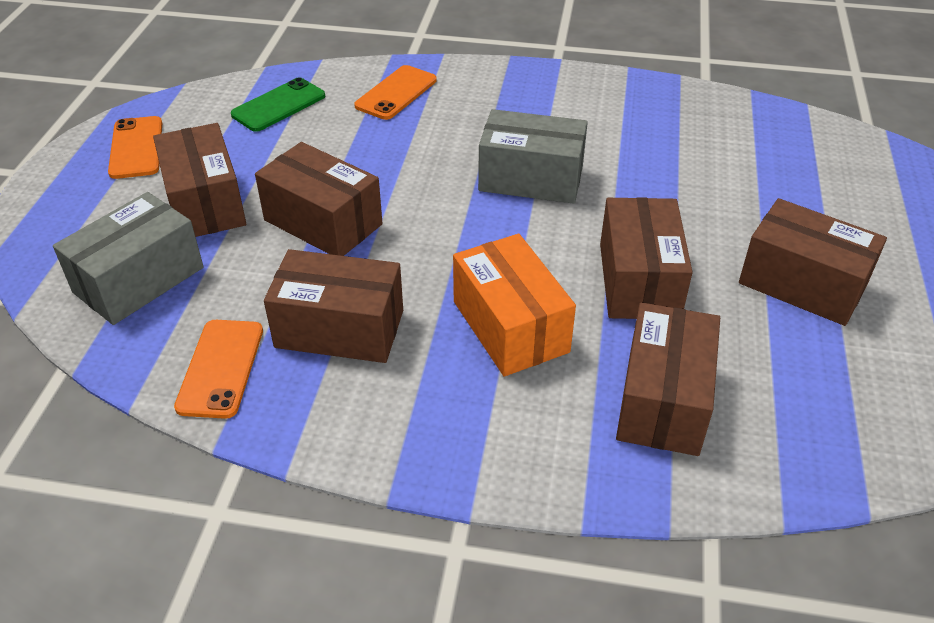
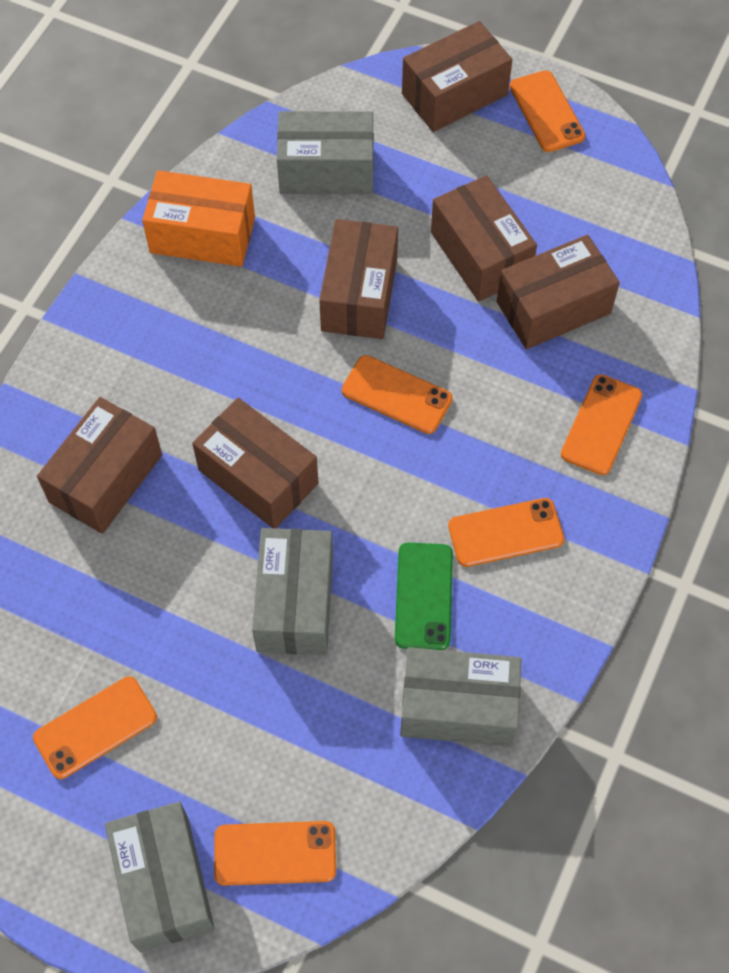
grey box: 2 -> 4
orange phone: 3 -> 6

